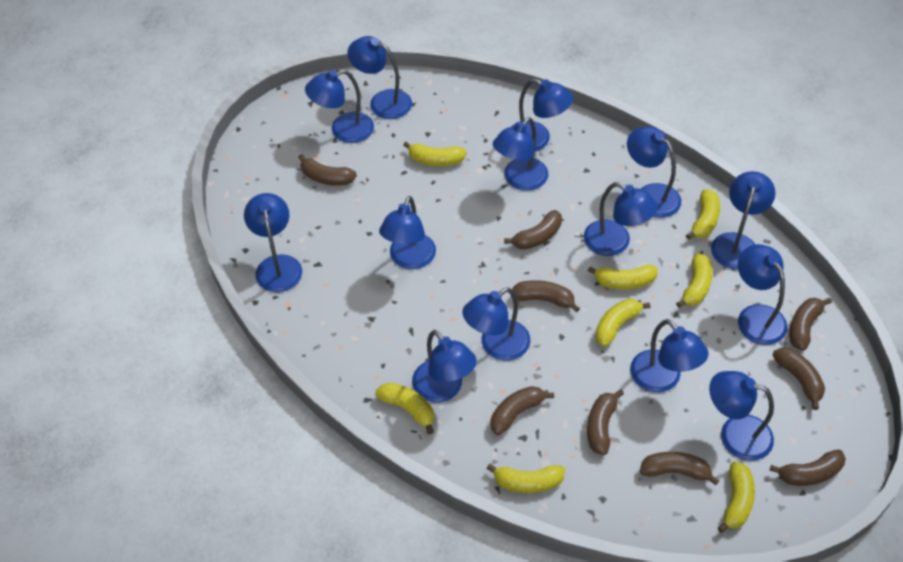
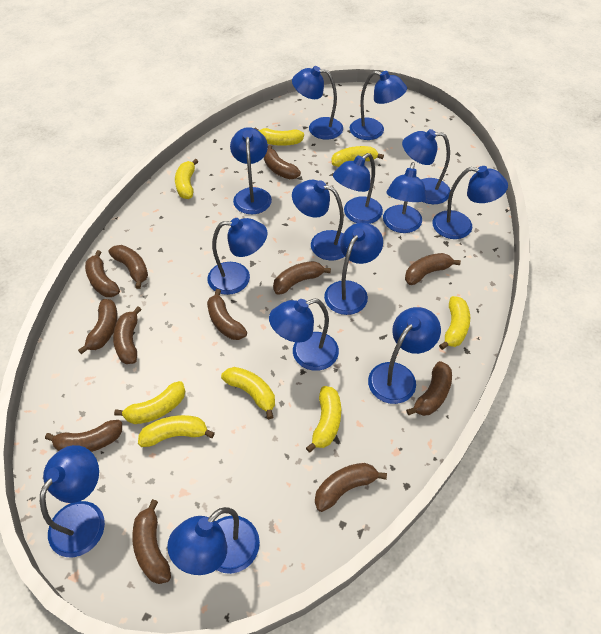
brown banana: 9 -> 12

